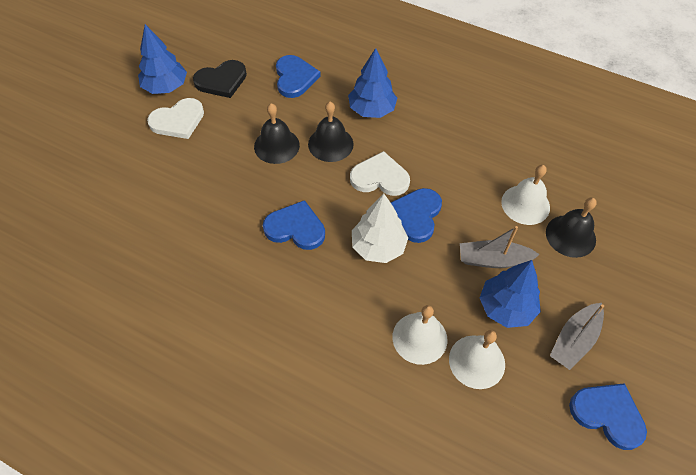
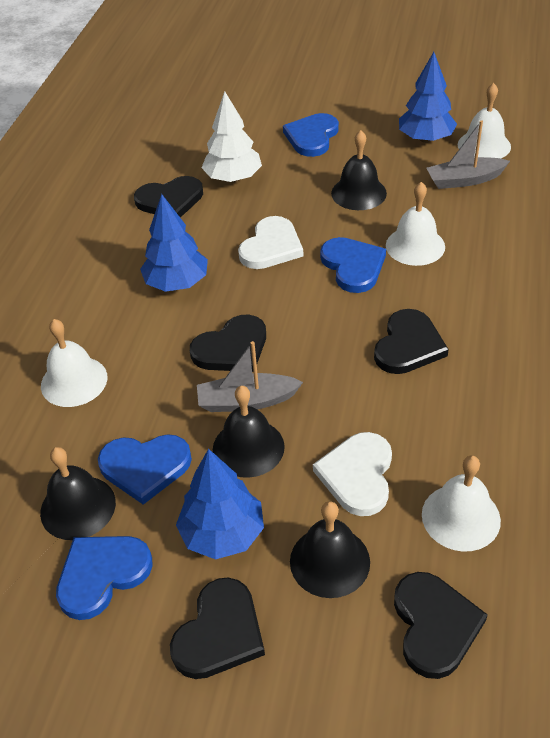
black bell: 3 -> 4
black heart: 1 -> 5
white bell: 3 -> 4

